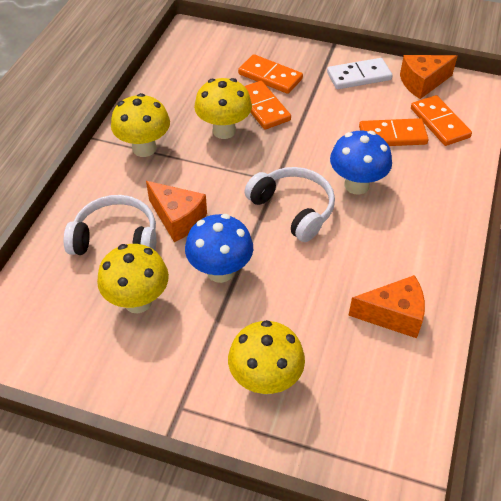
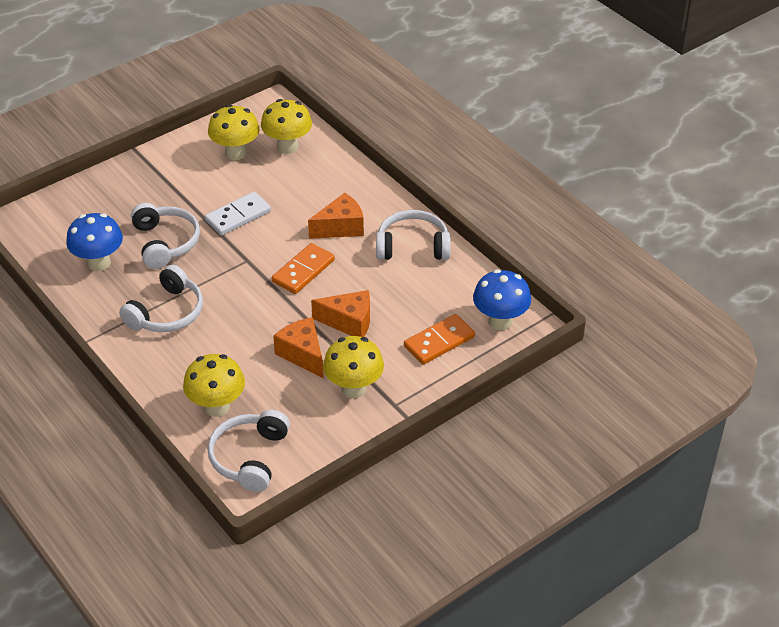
orange domino: 4 -> 2
white headphones: 2 -> 4

